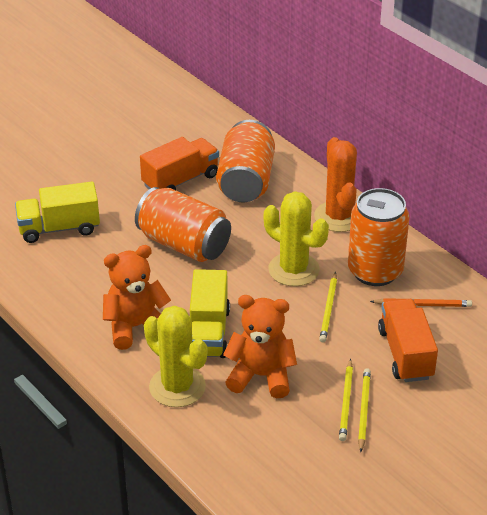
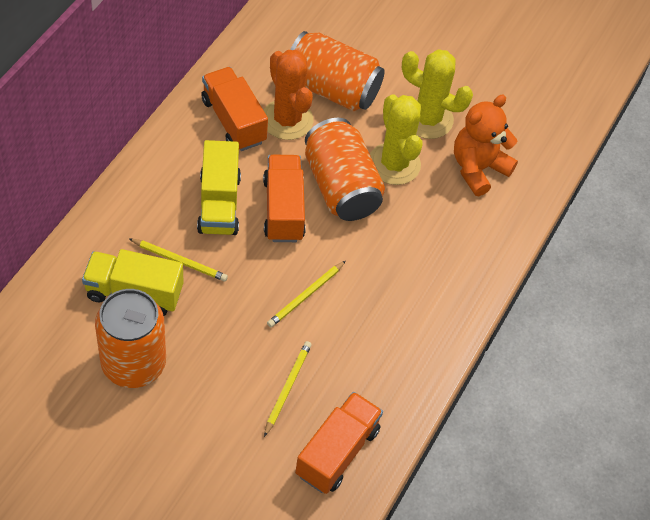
orange pencil: 1 -> 0
orange teddy bear: 2 -> 1
orange truck: 2 -> 3

